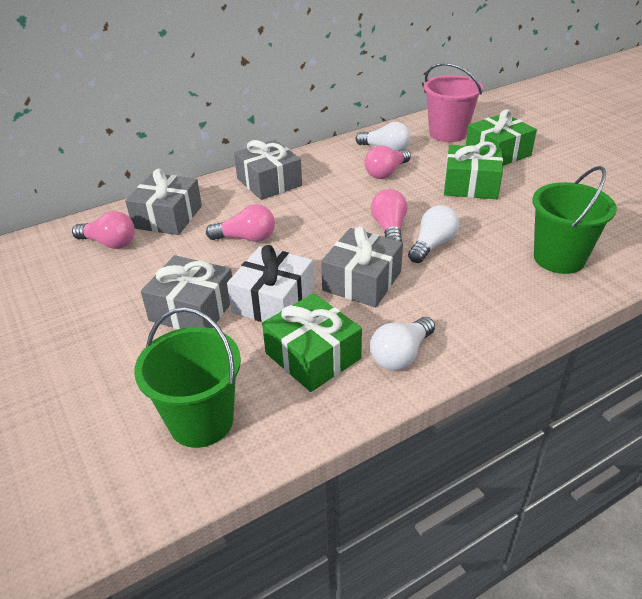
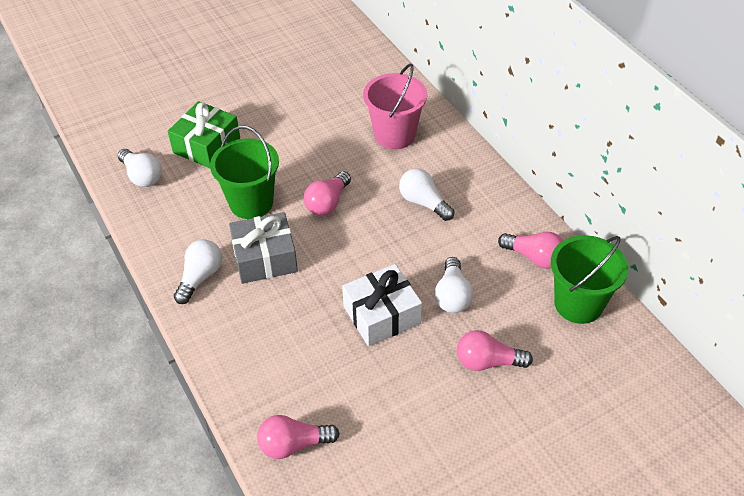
green gift: 3 -> 1
grey gift: 4 -> 1
white light bulb: 3 -> 4

